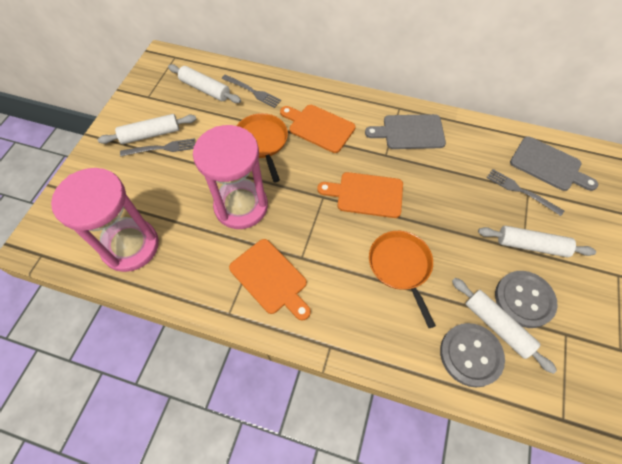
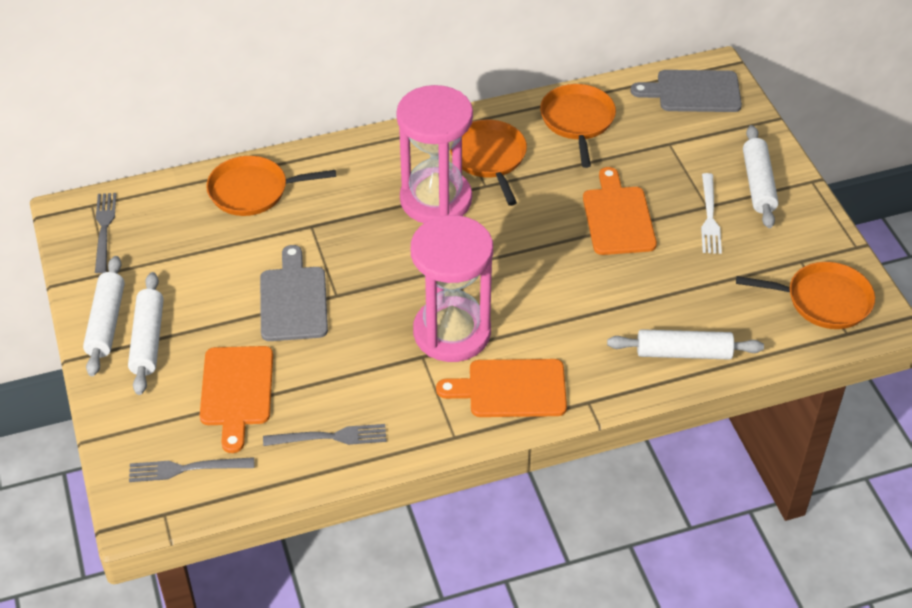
grey button: 2 -> 0
orange pan: 2 -> 4
white fork: 0 -> 1

